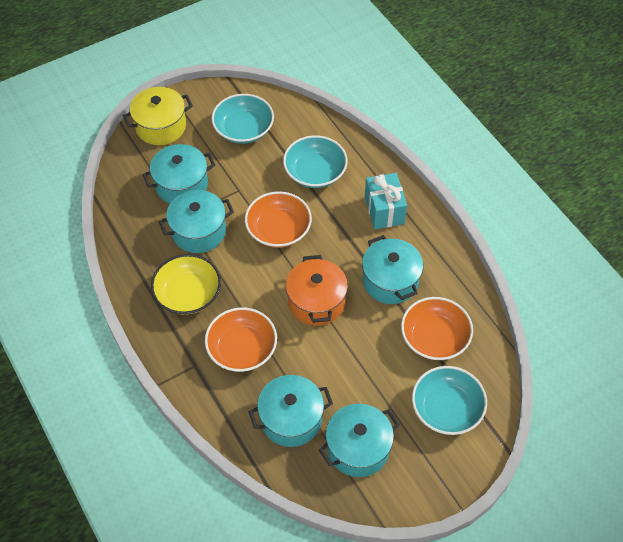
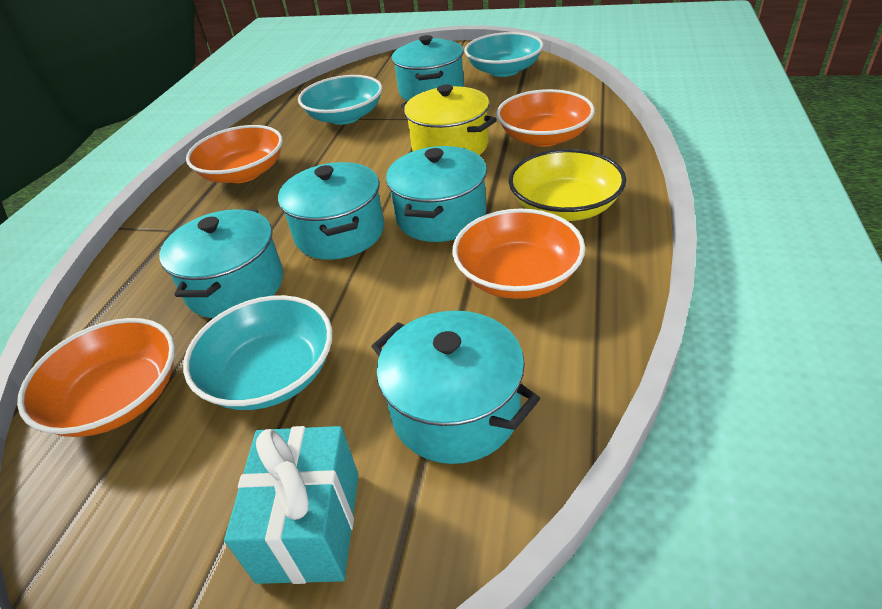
orange bowl: 3 -> 4
orange pot: 1 -> 0

